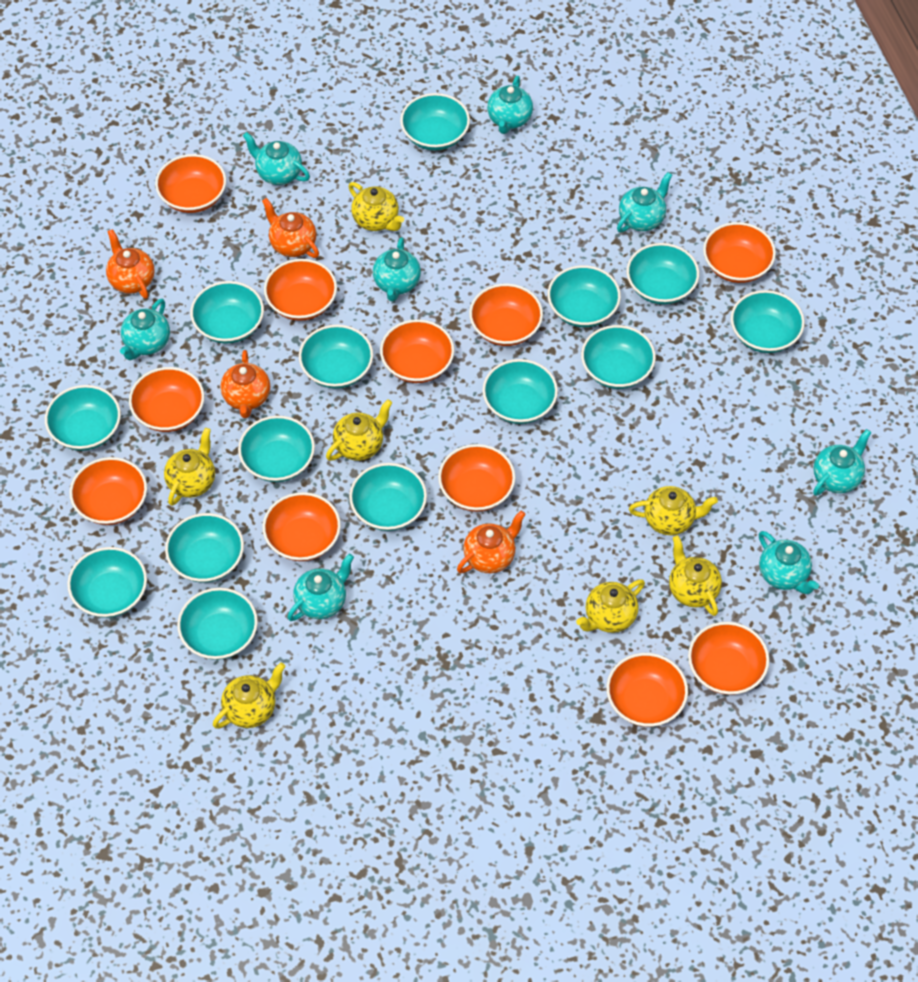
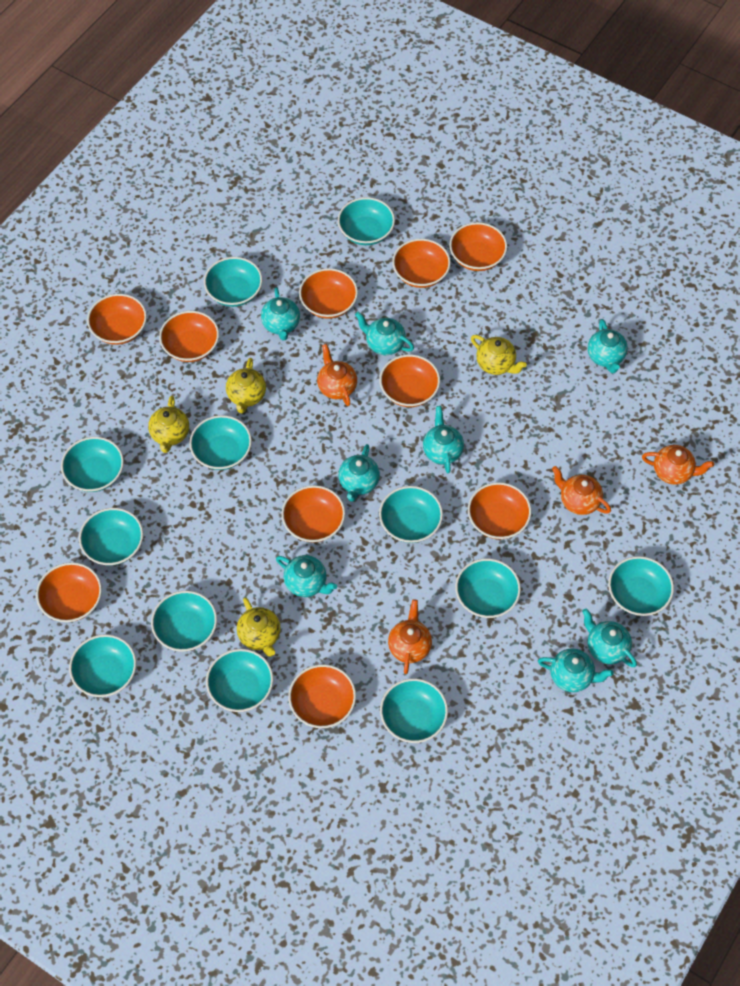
orange bowl: 11 -> 10
turquoise bowl: 14 -> 12
yellow teapot: 7 -> 4

